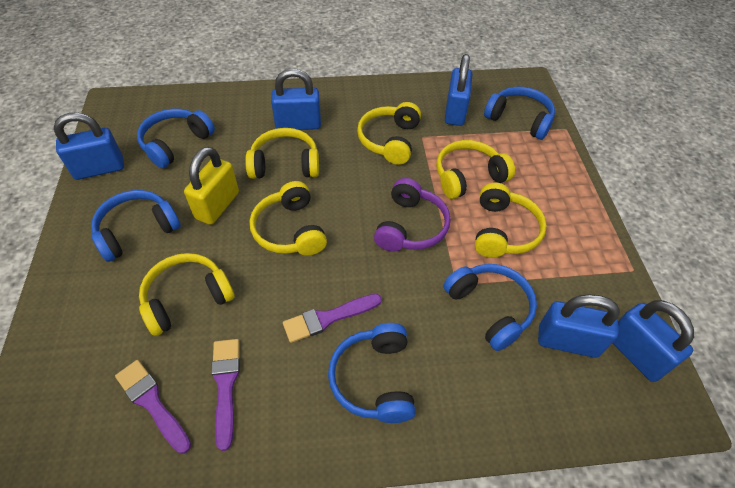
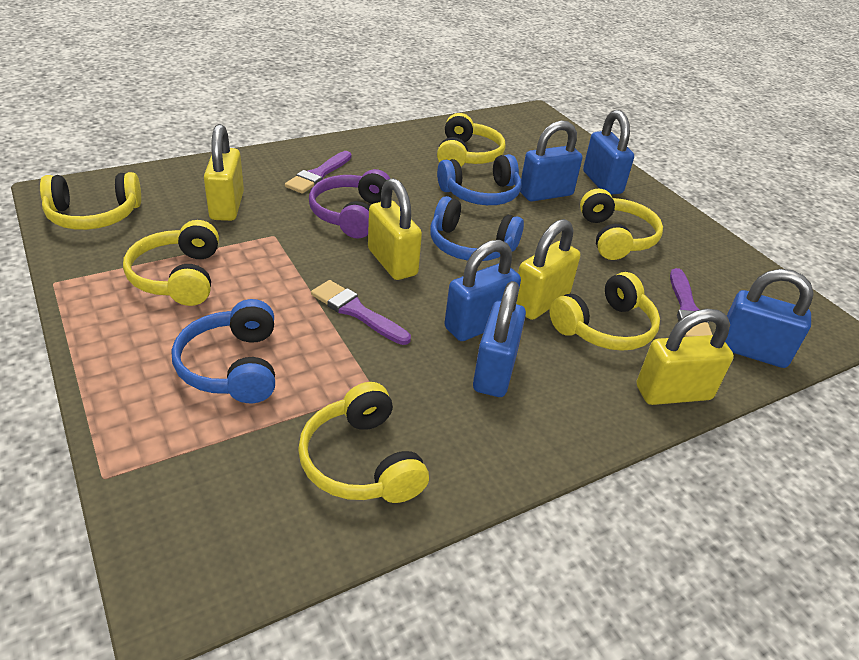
blue headphones: 5 -> 3
yellow padlock: 1 -> 4

